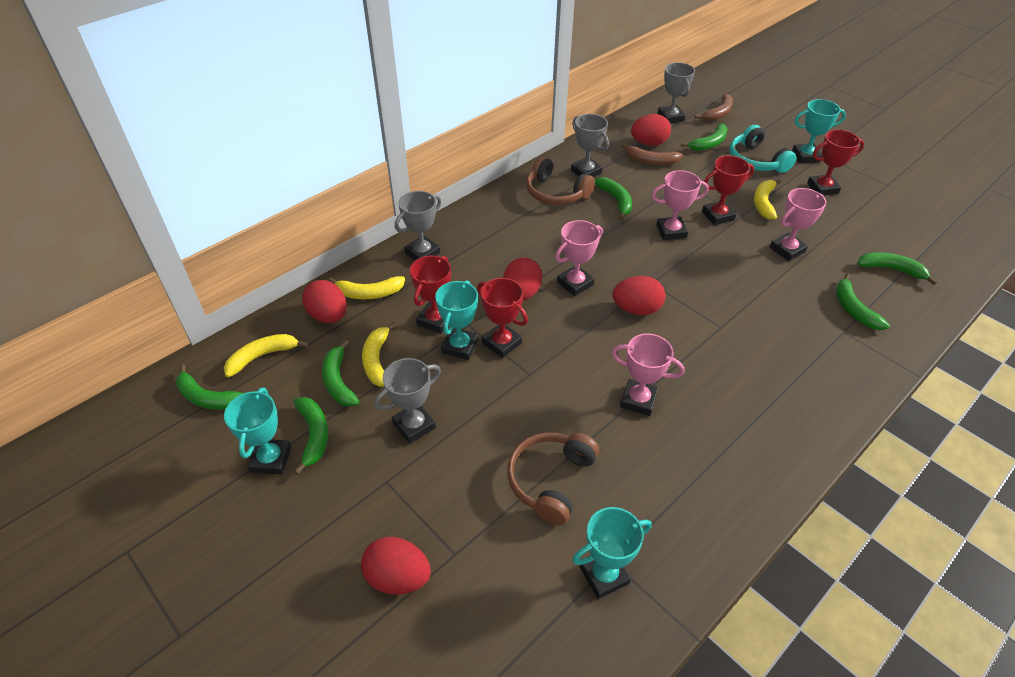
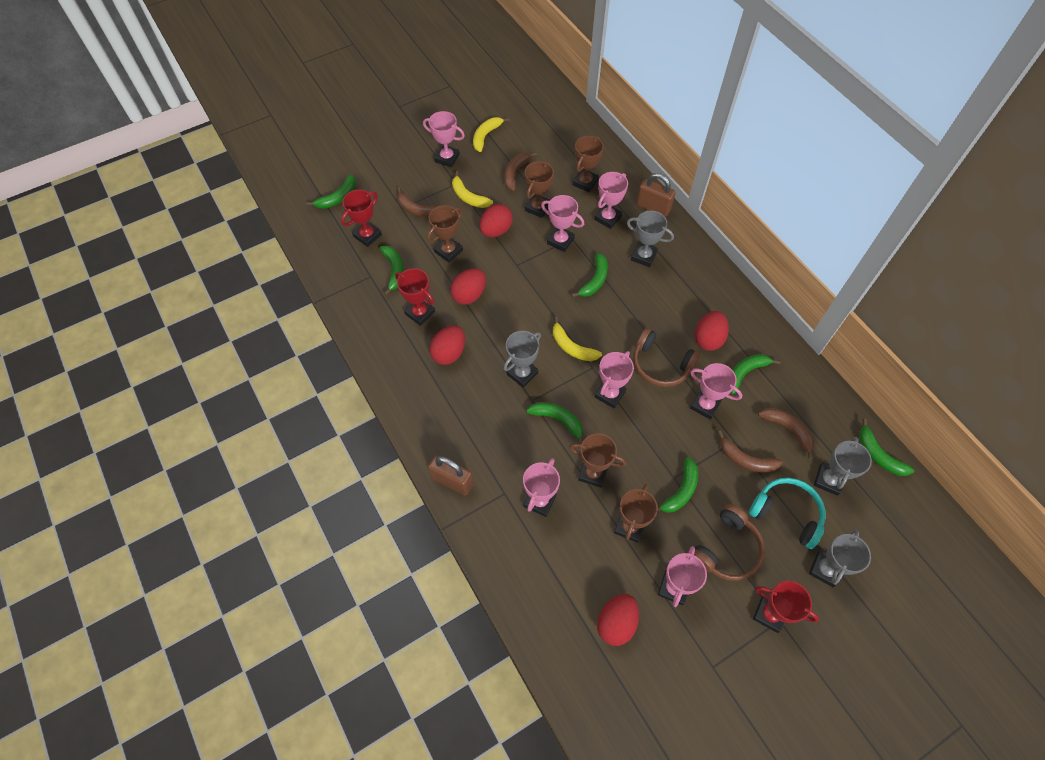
brown banana: 2 -> 4
brown padlock: 0 -> 2
brown trophy: 0 -> 5
pink trophy: 4 -> 7
red trophy: 4 -> 3
turquoise trophy: 4 -> 0
yellow banana: 4 -> 3

